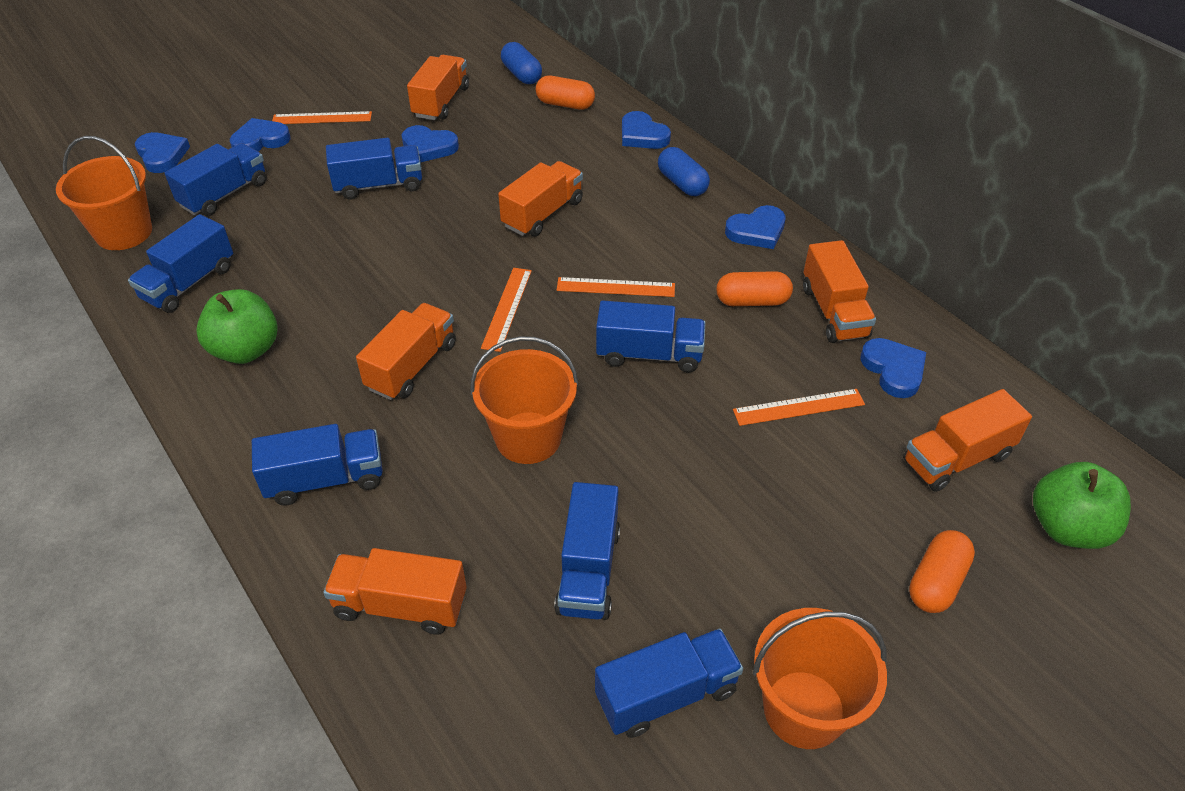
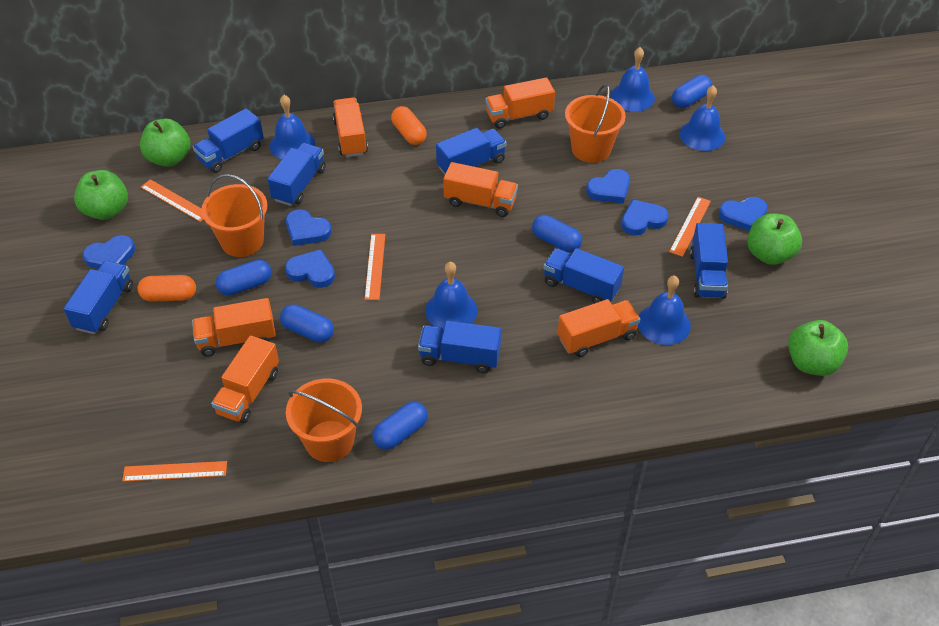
blue bell: 0 -> 5
blue capsule: 2 -> 5
green apple: 2 -> 4
orange capsule: 3 -> 2

